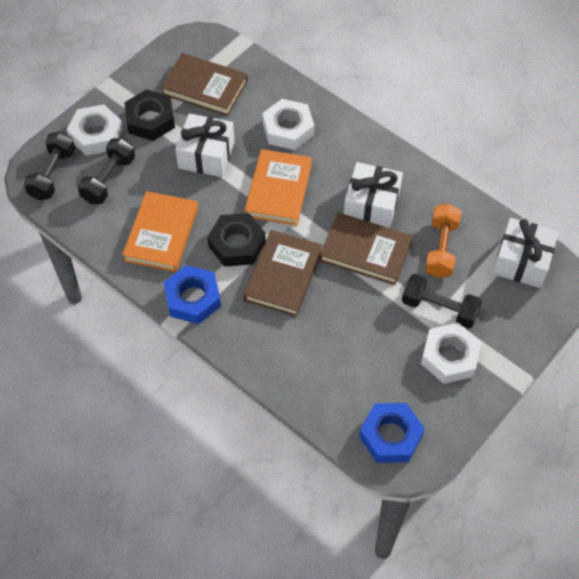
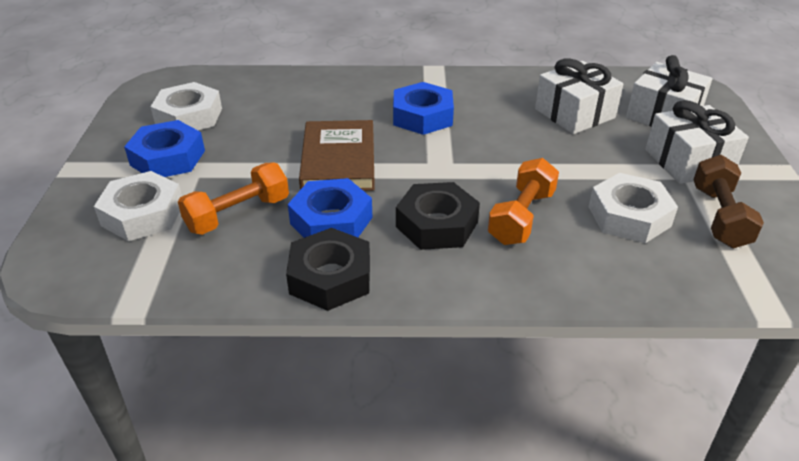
black dumbbell: 3 -> 0
blue nut: 2 -> 3
brown book: 3 -> 1
brown dumbbell: 0 -> 1
orange book: 2 -> 0
orange dumbbell: 1 -> 2

